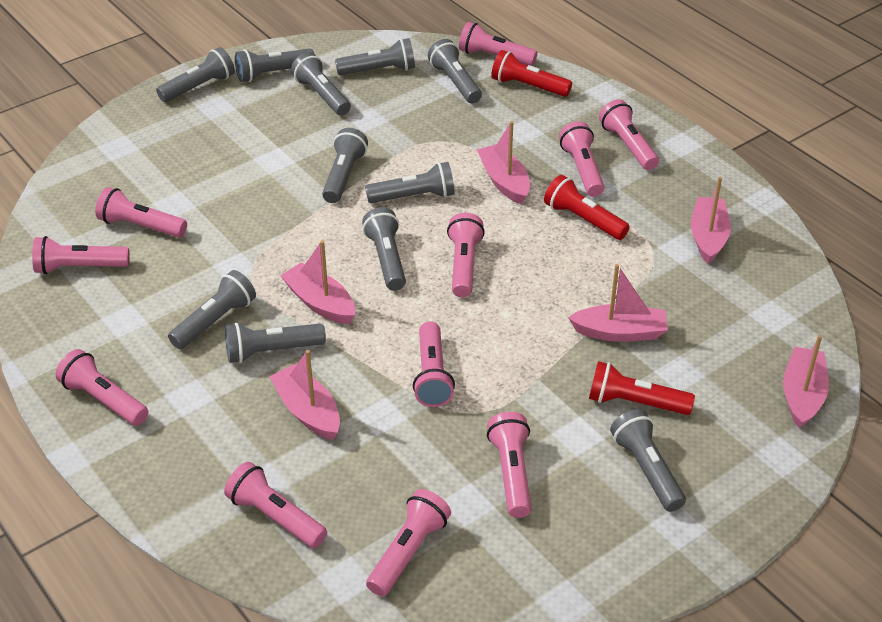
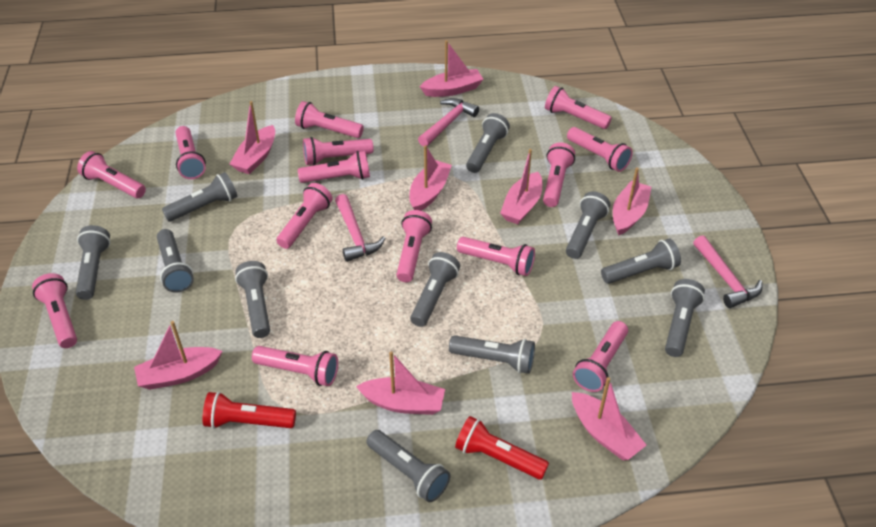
pink boat: 6 -> 8
pink flashlight: 11 -> 14
pink hammer: 0 -> 3
red flashlight: 3 -> 2

